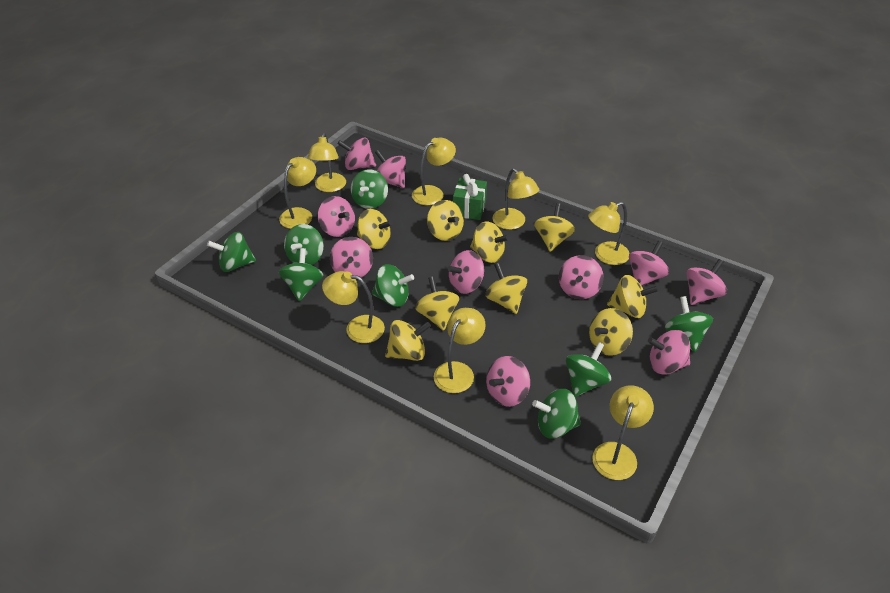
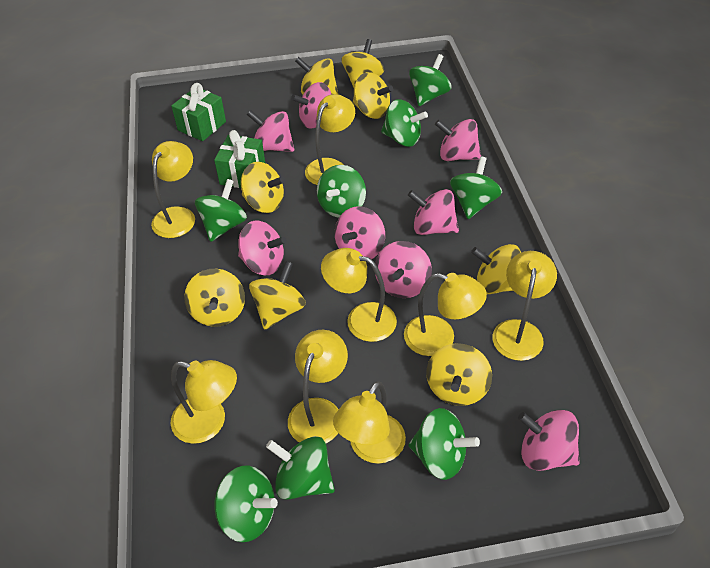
green gift: 1 -> 2
pink spinning top: 10 -> 8
yellow spinning top: 9 -> 8

